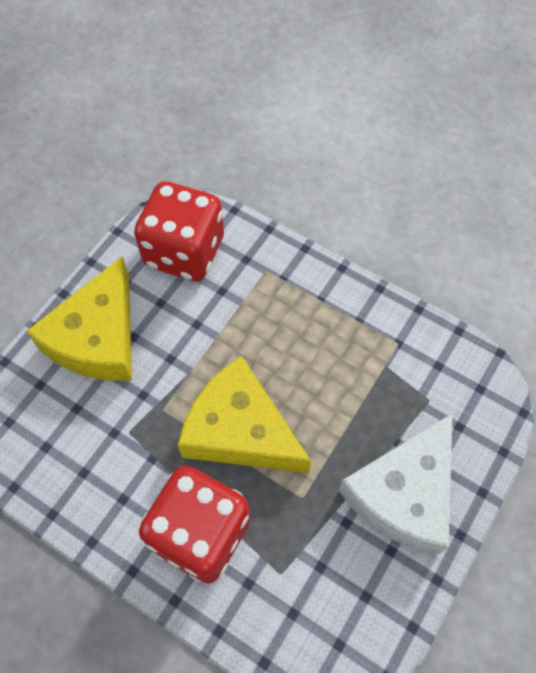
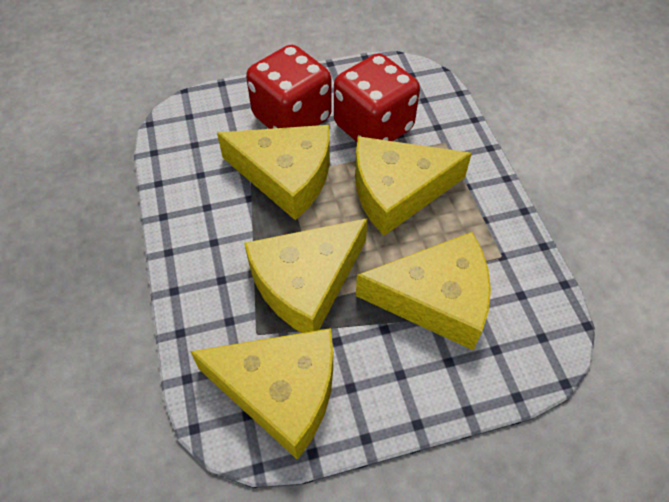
white cheese: 1 -> 0
yellow cheese: 2 -> 5

